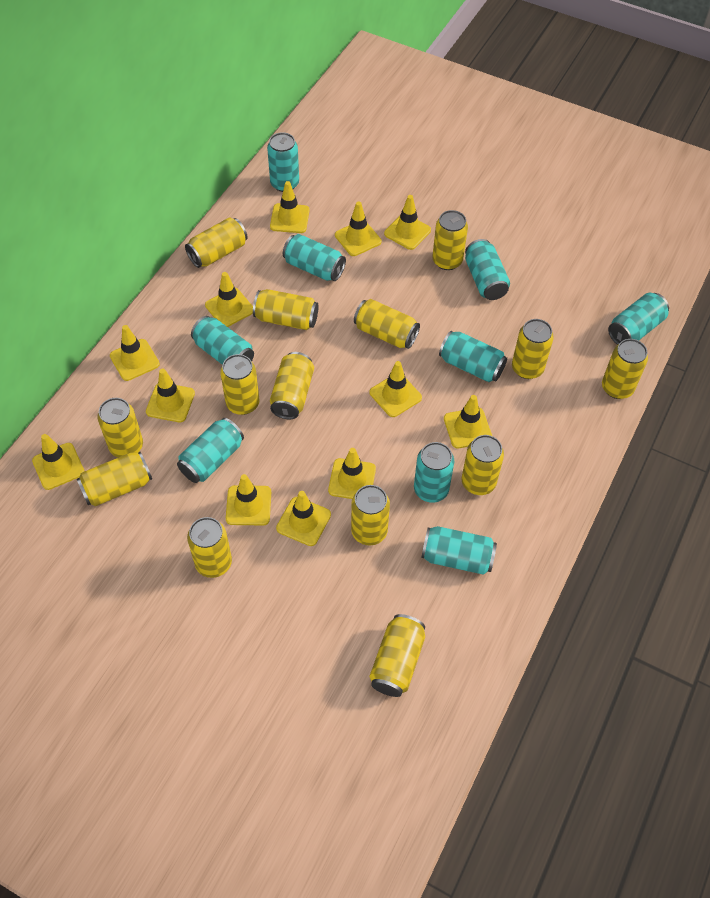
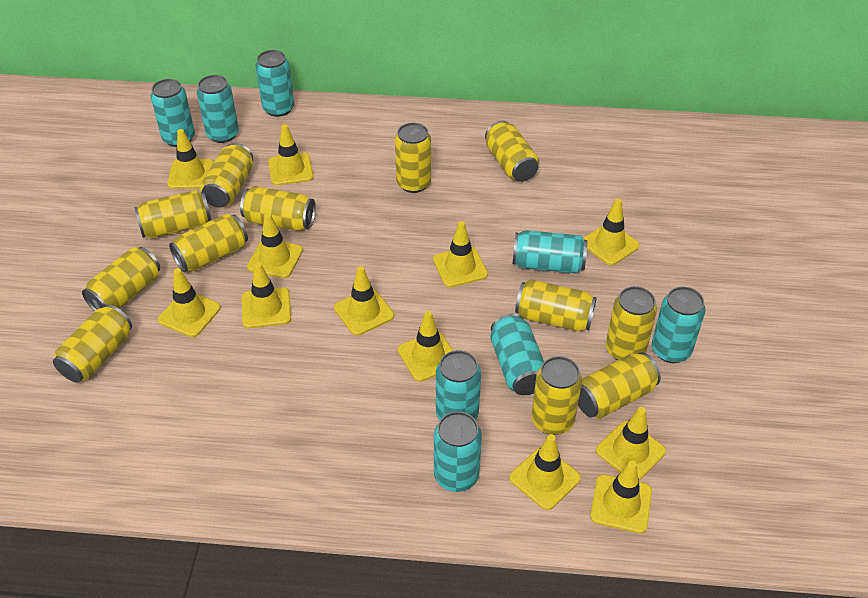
turquoise can: 9 -> 8
yellow can: 14 -> 12

